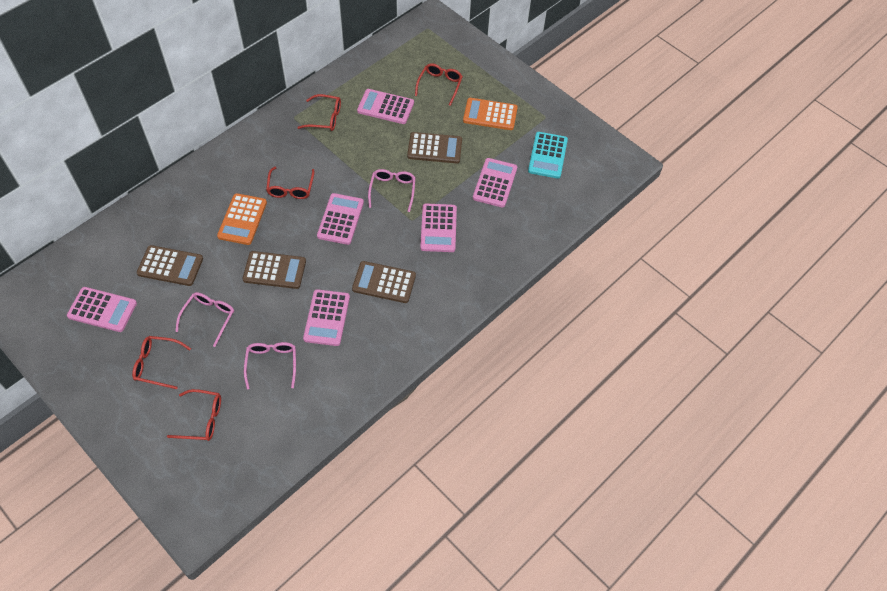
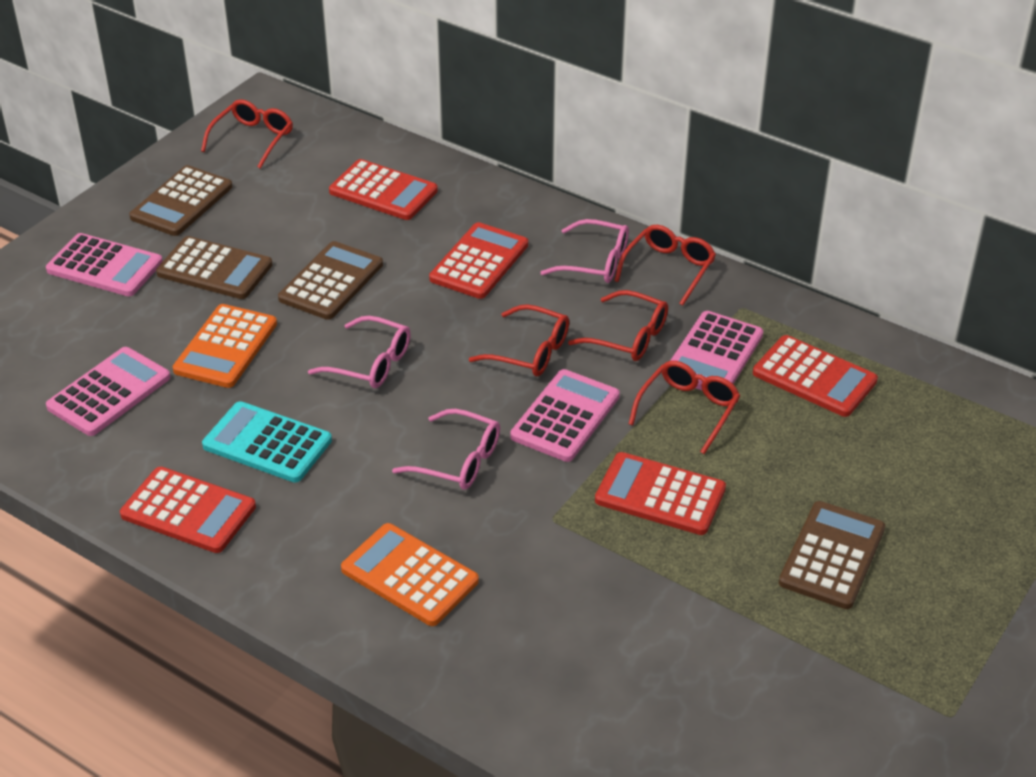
pink calculator: 6 -> 4
red calculator: 0 -> 5

